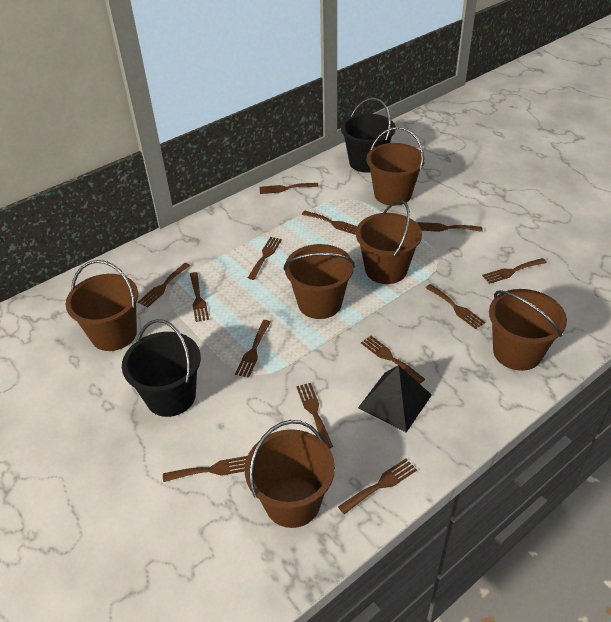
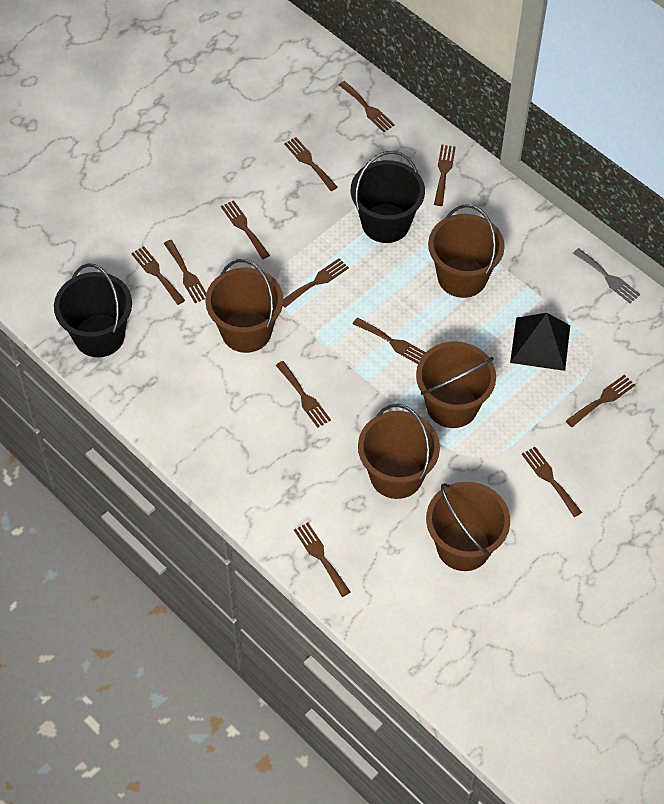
brown bucket: 6 -> 5
brown fork: 13 -> 12
grey fork: 0 -> 1

